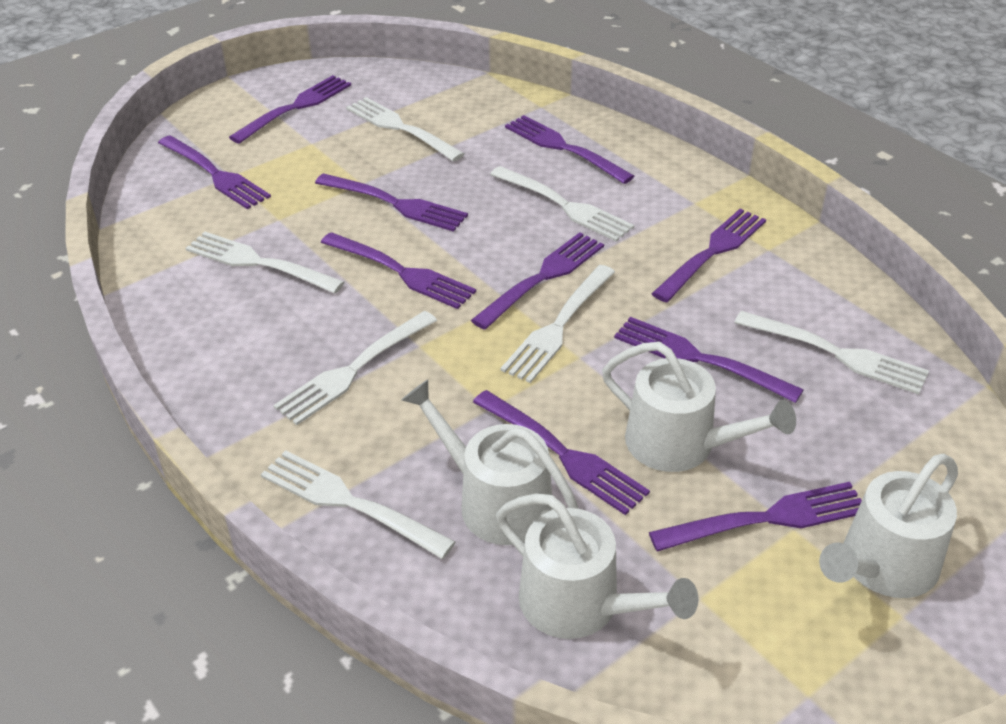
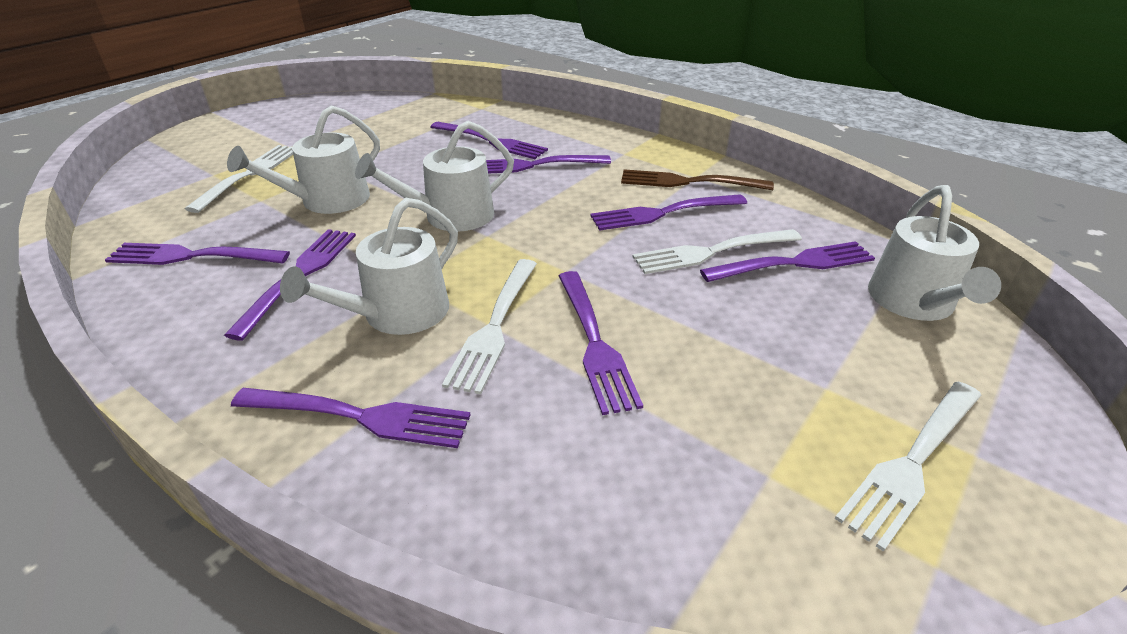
brown fork: 0 -> 1
purple fork: 10 -> 8
white fork: 7 -> 4

